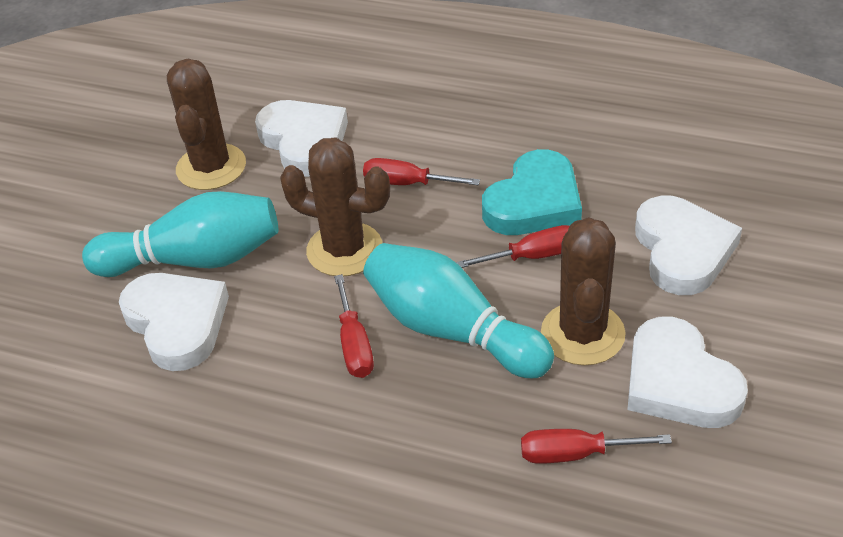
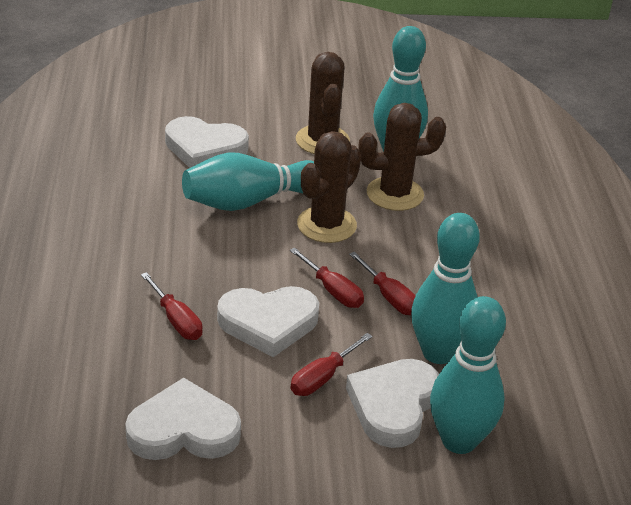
turquoise bowling pin: 2 -> 4
turquoise heart: 1 -> 0

